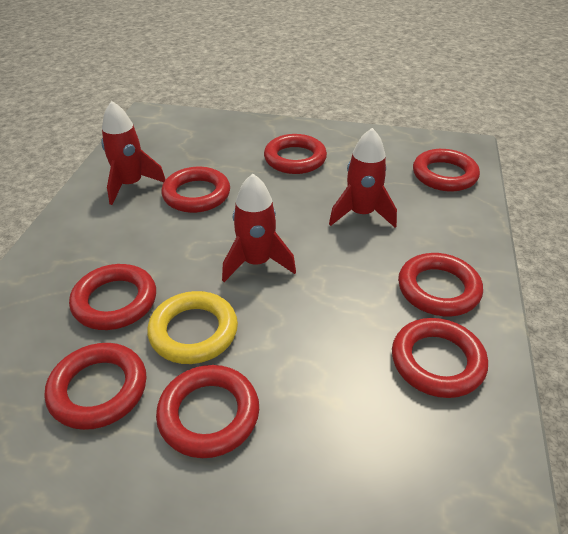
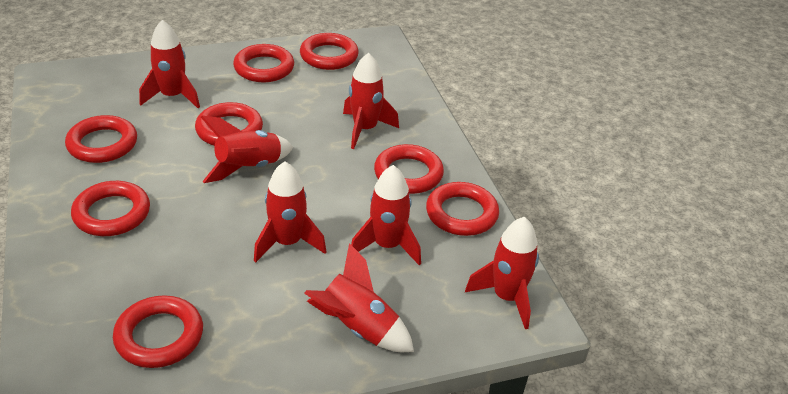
red rocket: 3 -> 7
yellow ring: 1 -> 0

